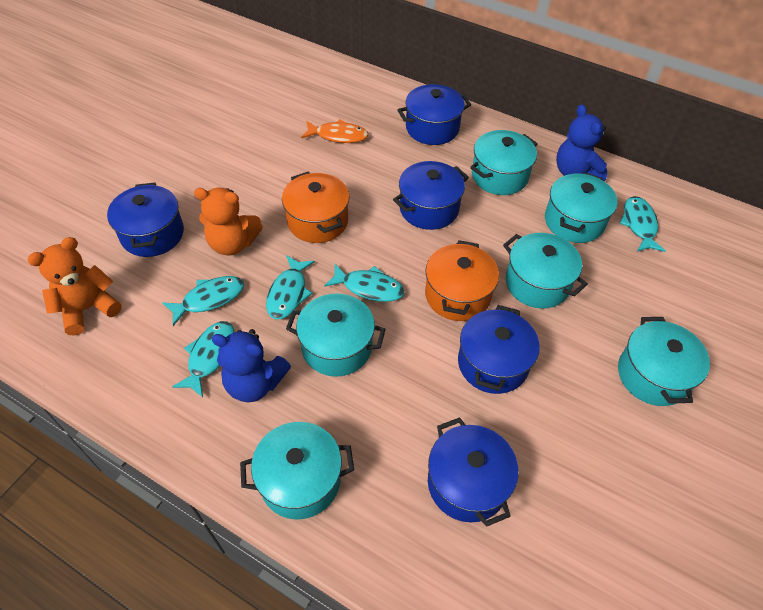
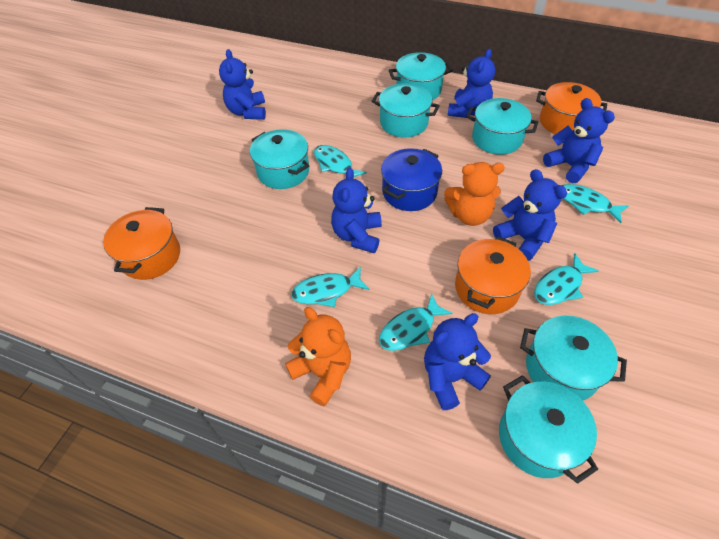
blue pot: 5 -> 1
blue teddy bear: 2 -> 6
orange fish: 1 -> 0
orange pot: 2 -> 3

